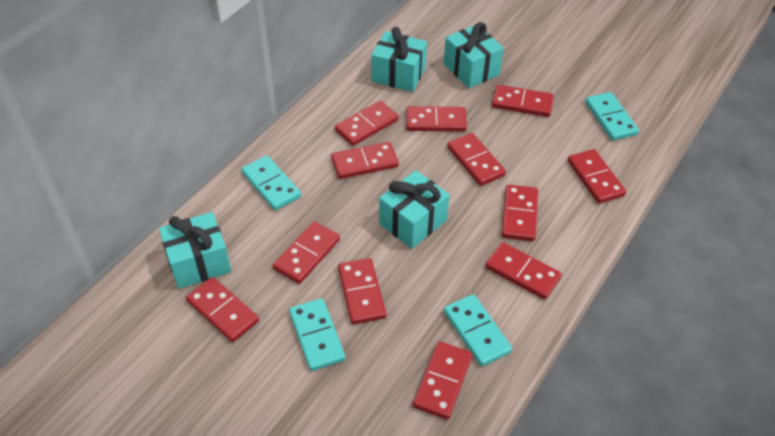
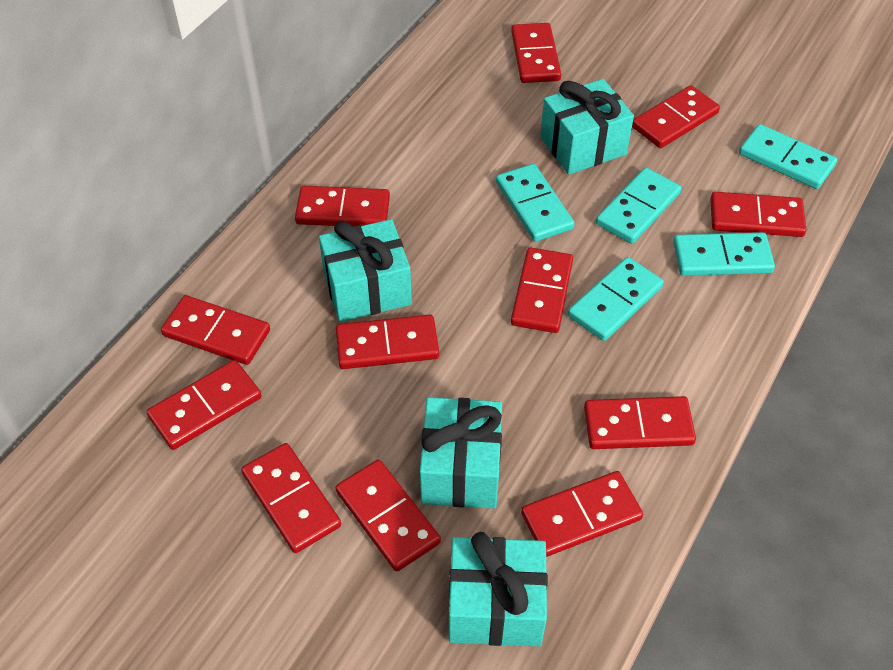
turquoise domino: 4 -> 5

